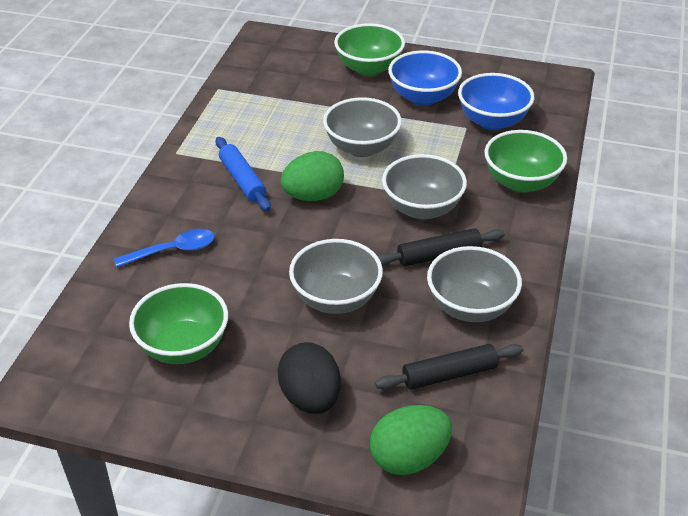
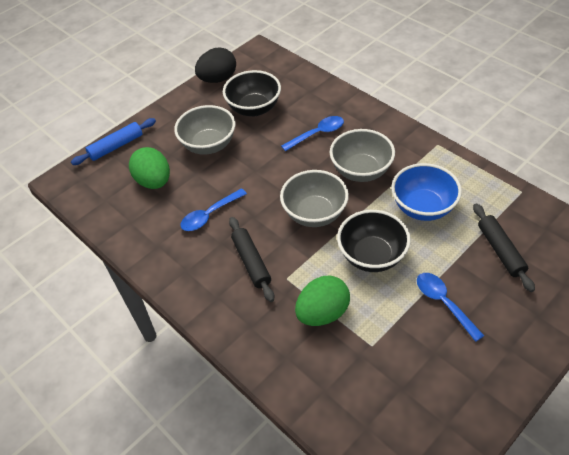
black bowl: 0 -> 2
blue bowl: 2 -> 1
blue spoon: 1 -> 3
green bowl: 3 -> 0
grey bowl: 4 -> 3

